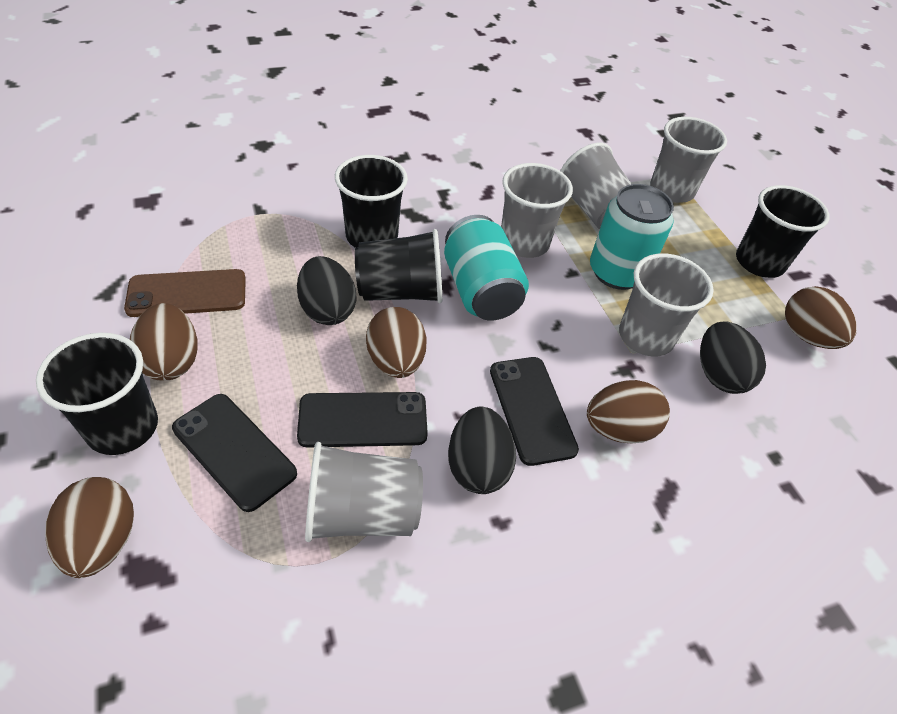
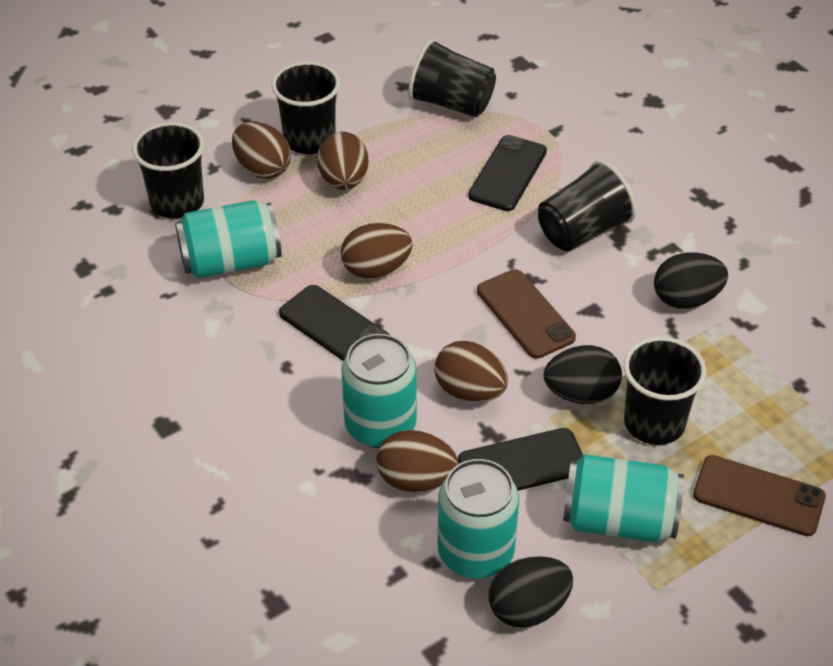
black cup: 4 -> 5
brown phone: 1 -> 2
grey cup: 5 -> 0
turquoise can: 2 -> 4

